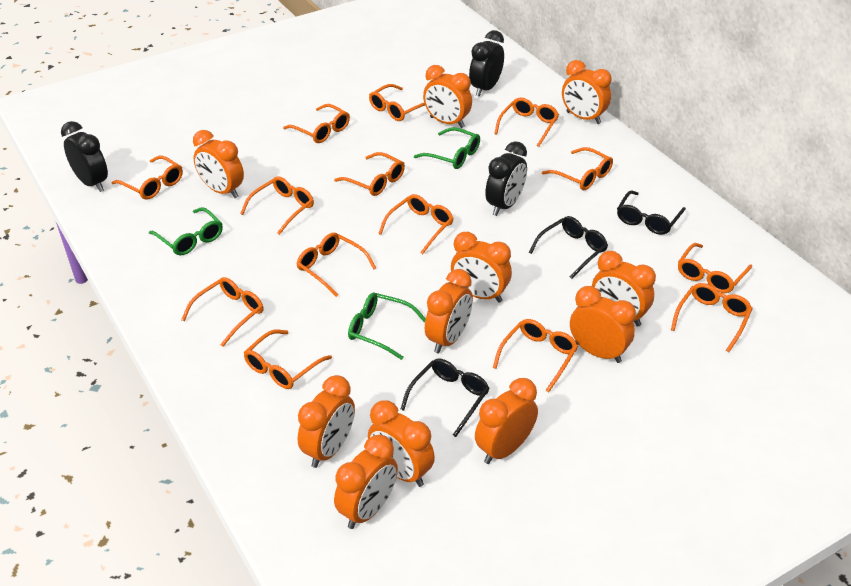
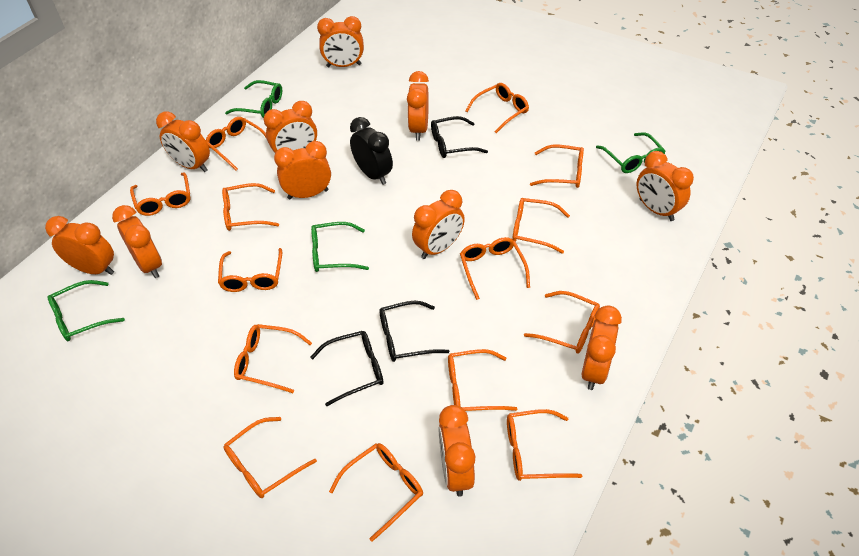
black clock: 3 -> 1
green glasses: 3 -> 4

